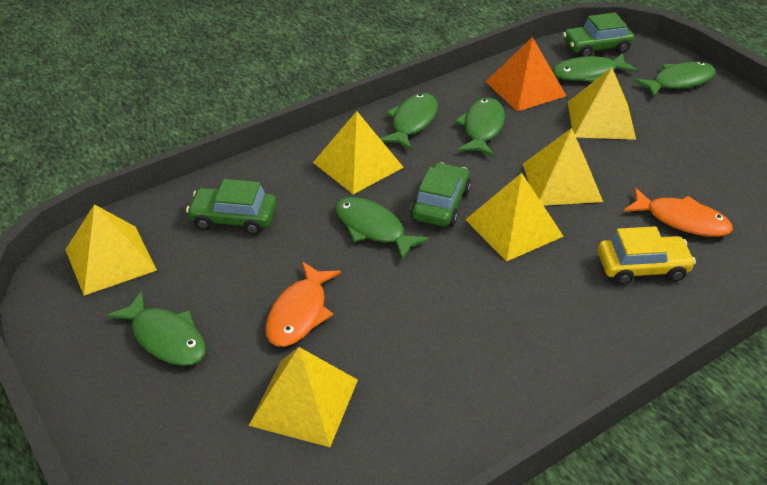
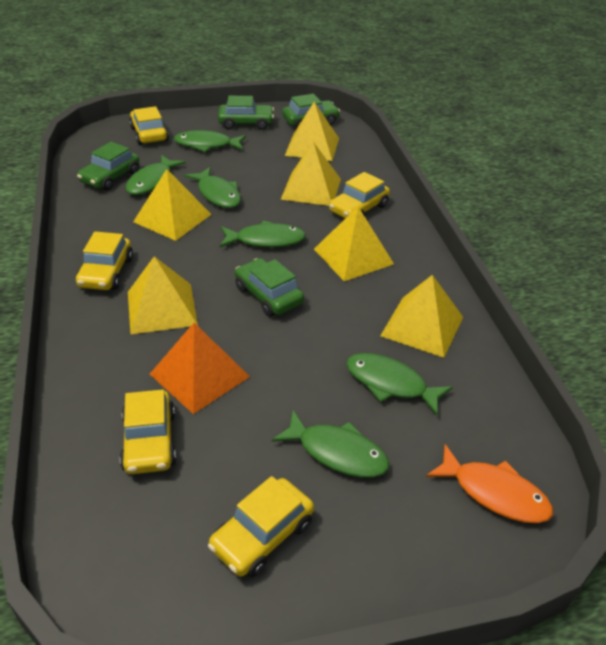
green car: 3 -> 4
orange fish: 2 -> 1
yellow car: 1 -> 5

